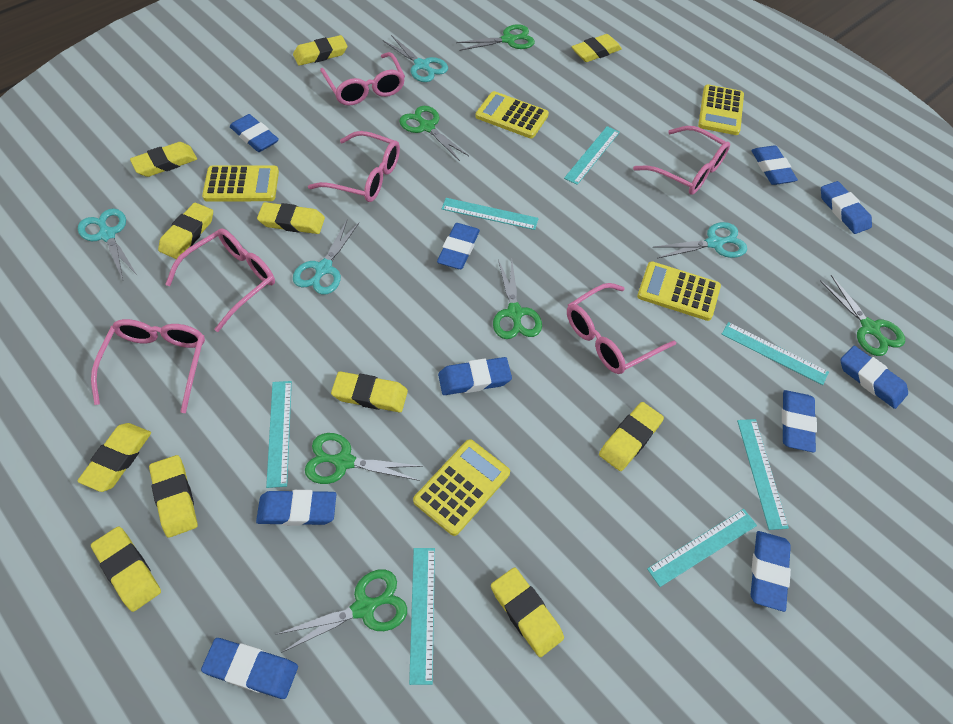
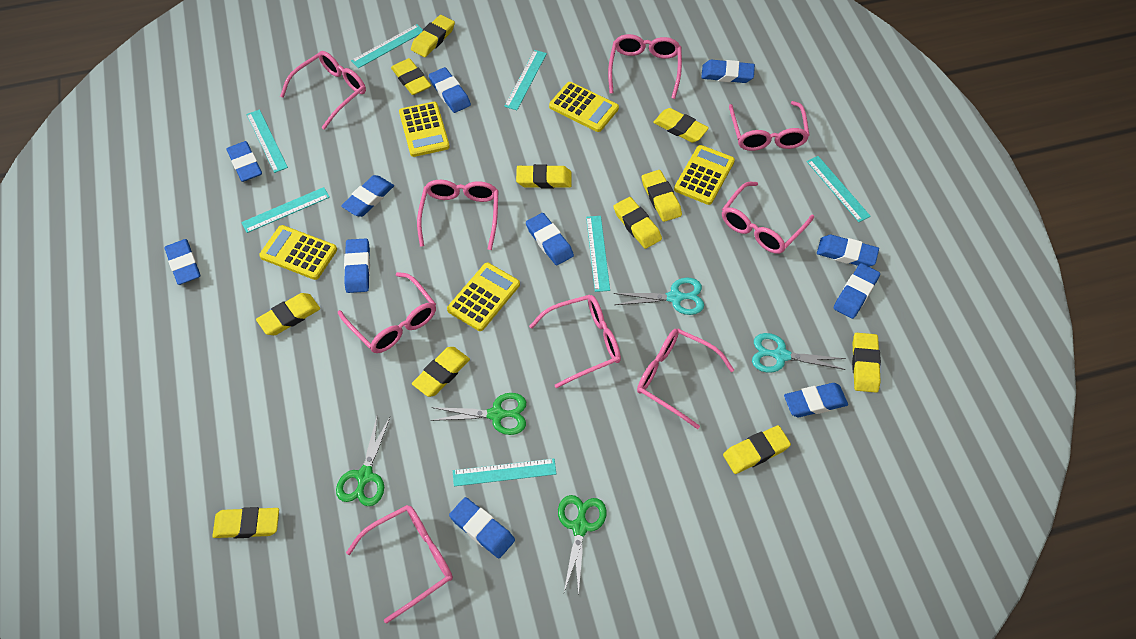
blue eraser: 10 -> 11
green scissors: 6 -> 3
pink glasses: 6 -> 9
turquoise scissors: 4 -> 2

